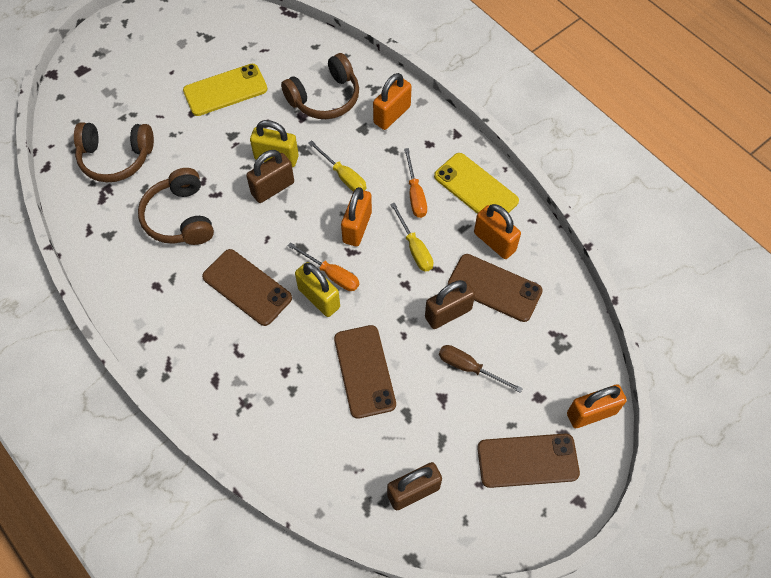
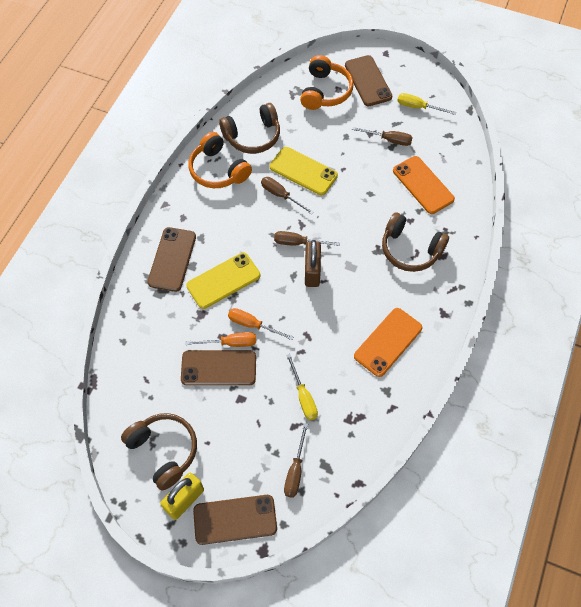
brown padlock: 3 -> 1
brown screwdriver: 1 -> 4
orange headphones: 0 -> 2
orange padlock: 4 -> 0
orange phone: 0 -> 2
yellow padlock: 2 -> 1

